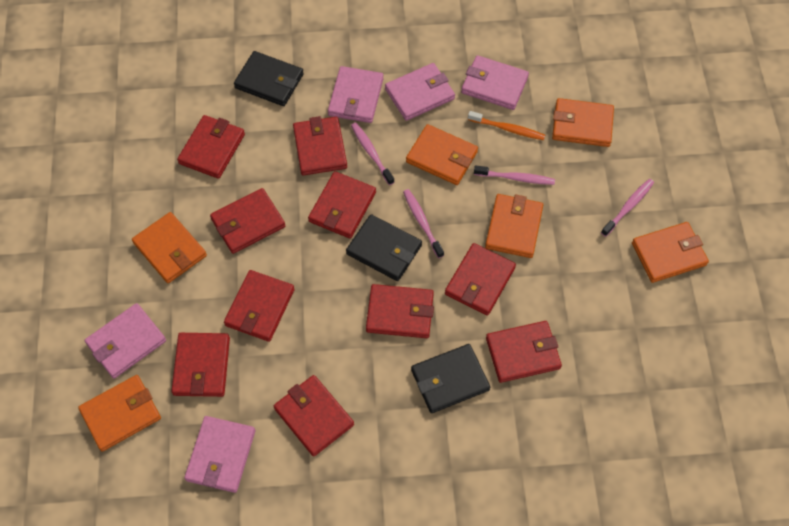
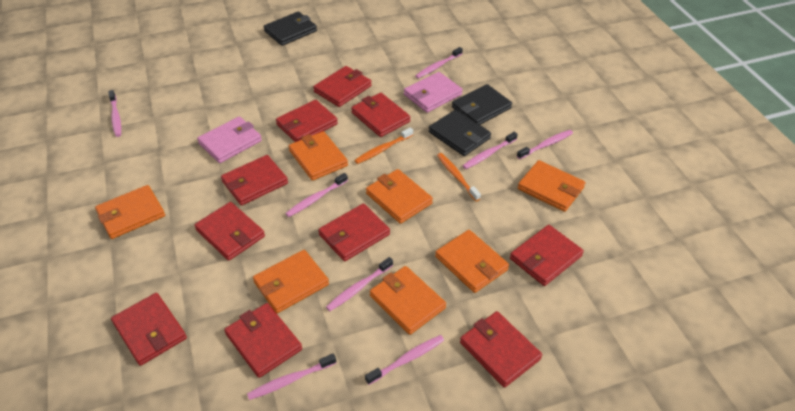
orange toothbrush: 1 -> 2
orange wallet: 6 -> 7
pink toothbrush: 4 -> 8
pink wallet: 5 -> 2

